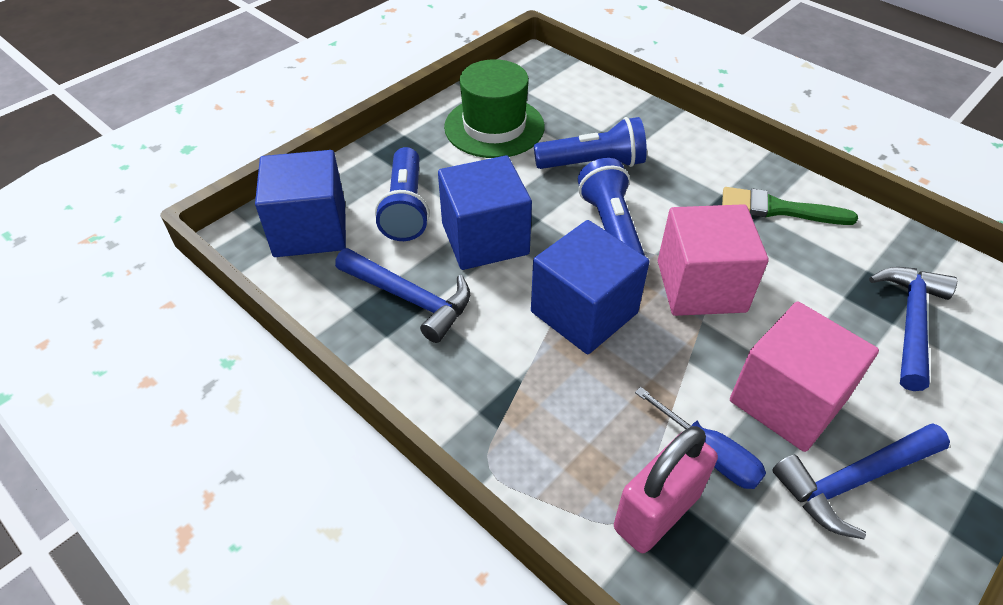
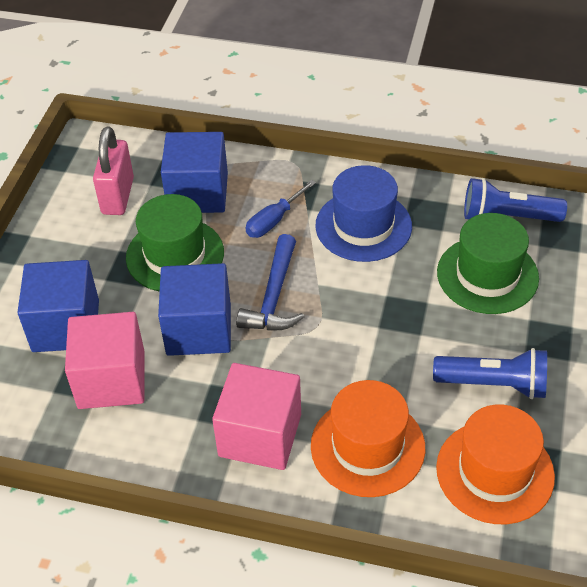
blue flashlight: 3 -> 2
blue hammer: 3 -> 1
blue hat: 0 -> 1
green brush: 1 -> 0
green hat: 1 -> 2
orange hat: 0 -> 2

